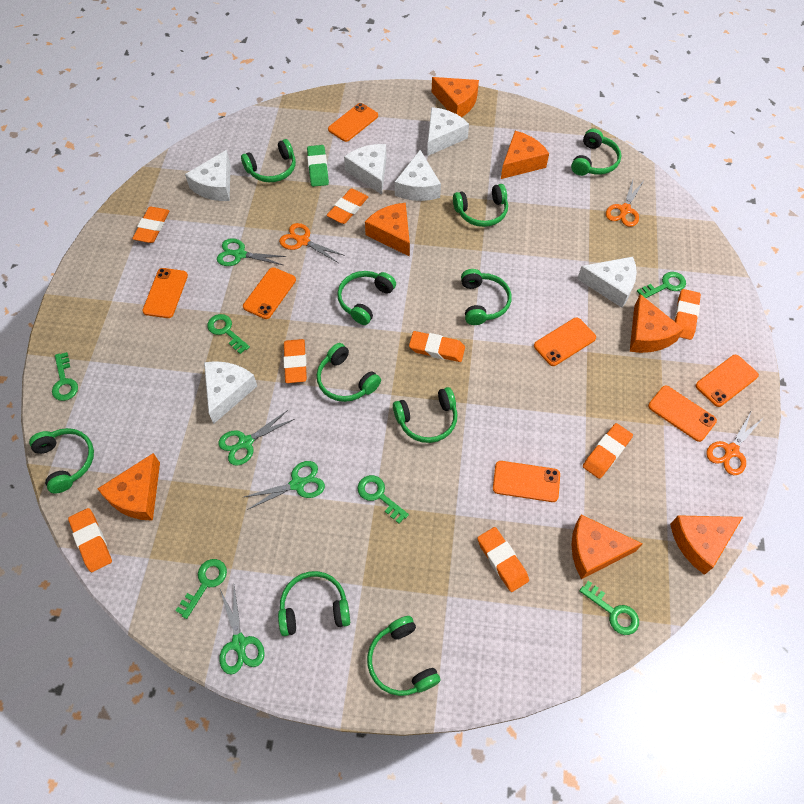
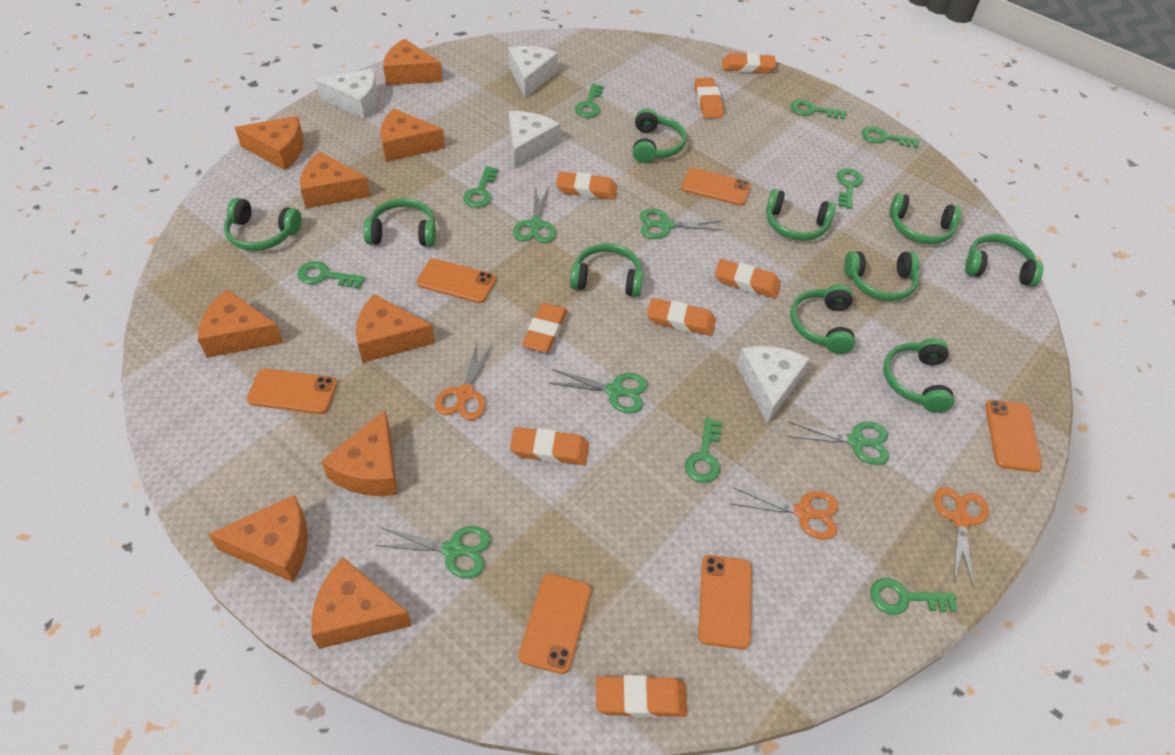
green eraser: 1 -> 0
green key: 6 -> 8
green scissors: 4 -> 5
orange cheese: 7 -> 9
orange phone: 7 -> 6
white cheese: 6 -> 4

